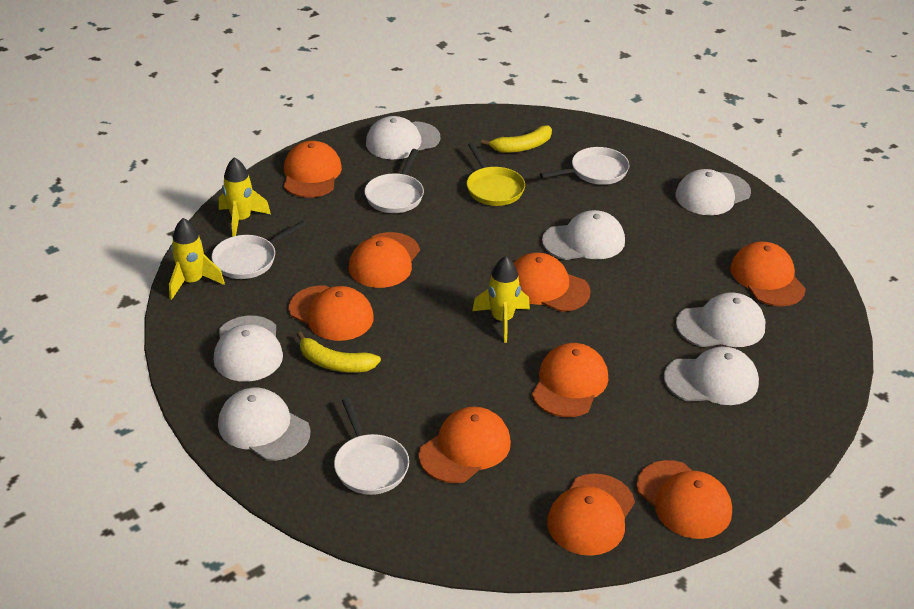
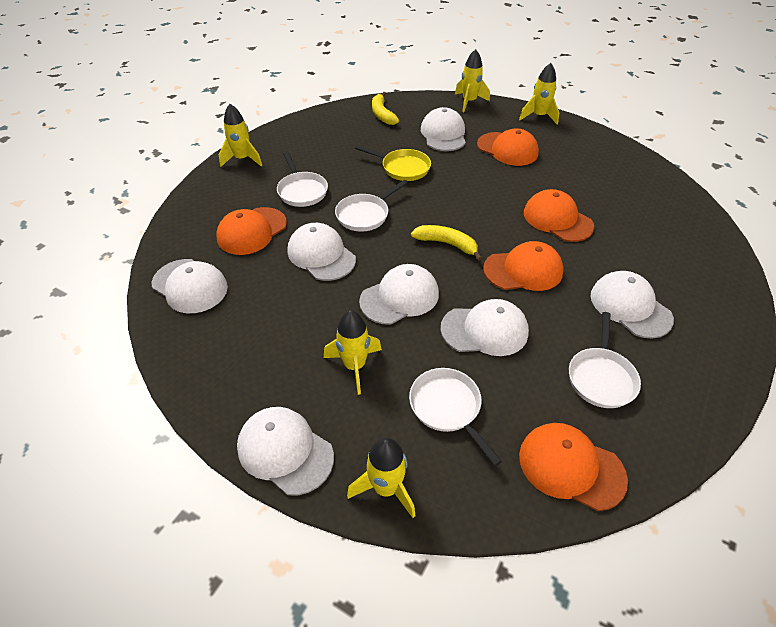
orange cap: 9 -> 5
yellow rocket: 3 -> 5

